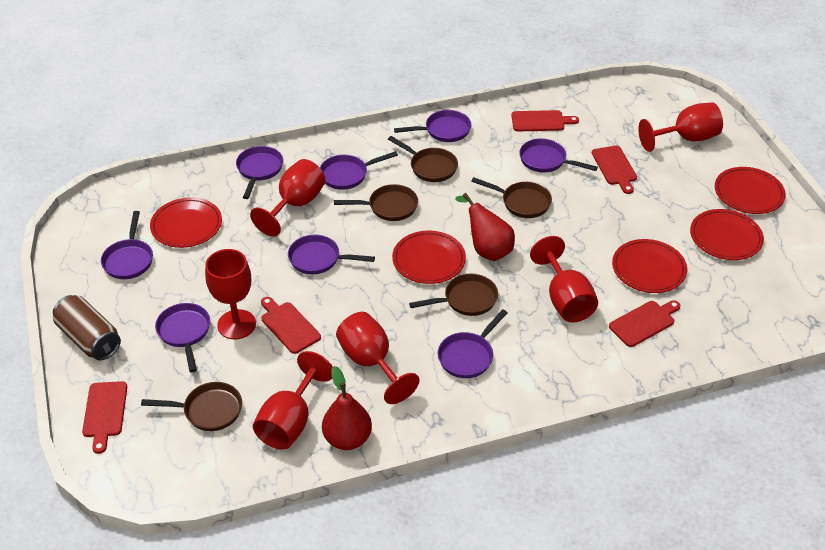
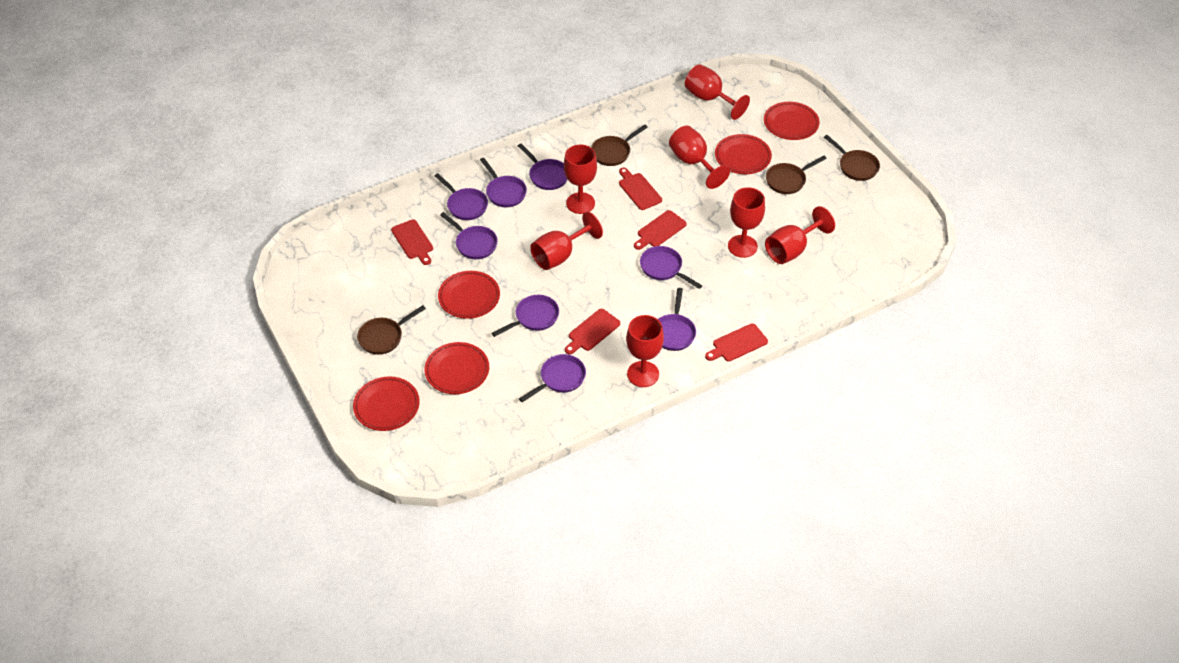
brown can: 1 -> 0
brown pan: 5 -> 4
red goblet: 6 -> 7
red pear: 2 -> 0

